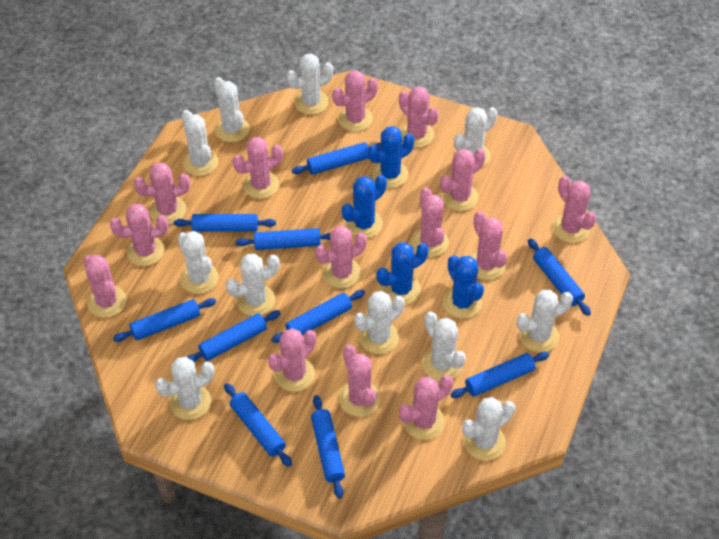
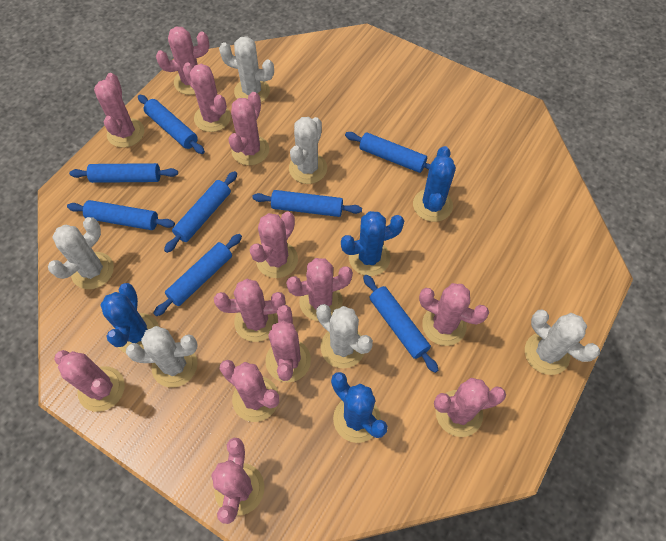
blue rolling pin: 10 -> 8
pink cactus: 14 -> 13
white cactus: 11 -> 6

